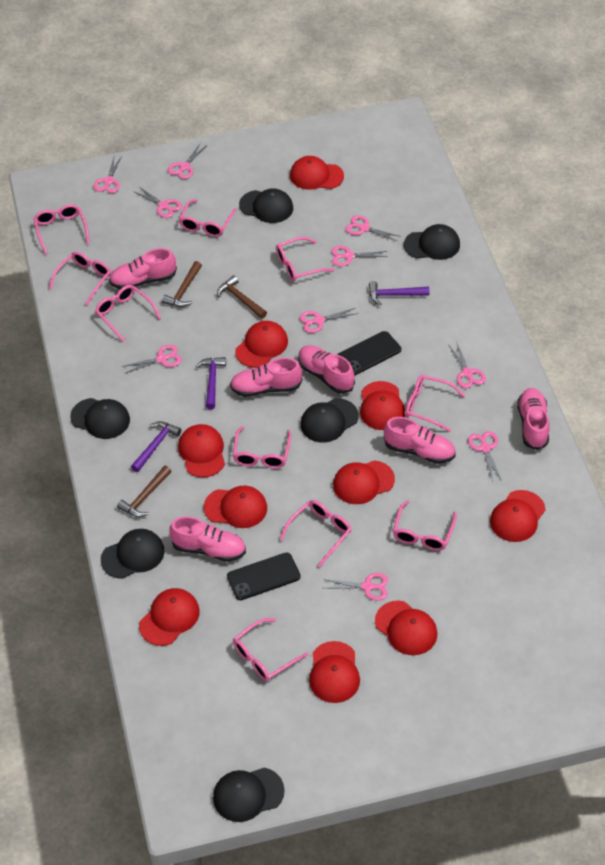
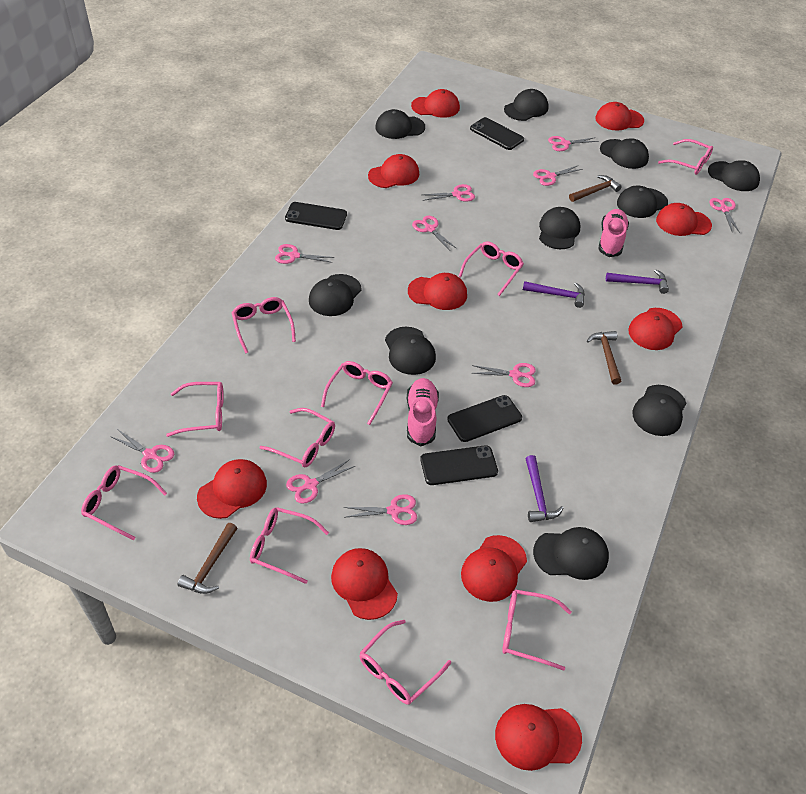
black cap: 6 -> 10
black phone: 2 -> 4
pink shoe: 6 -> 2

